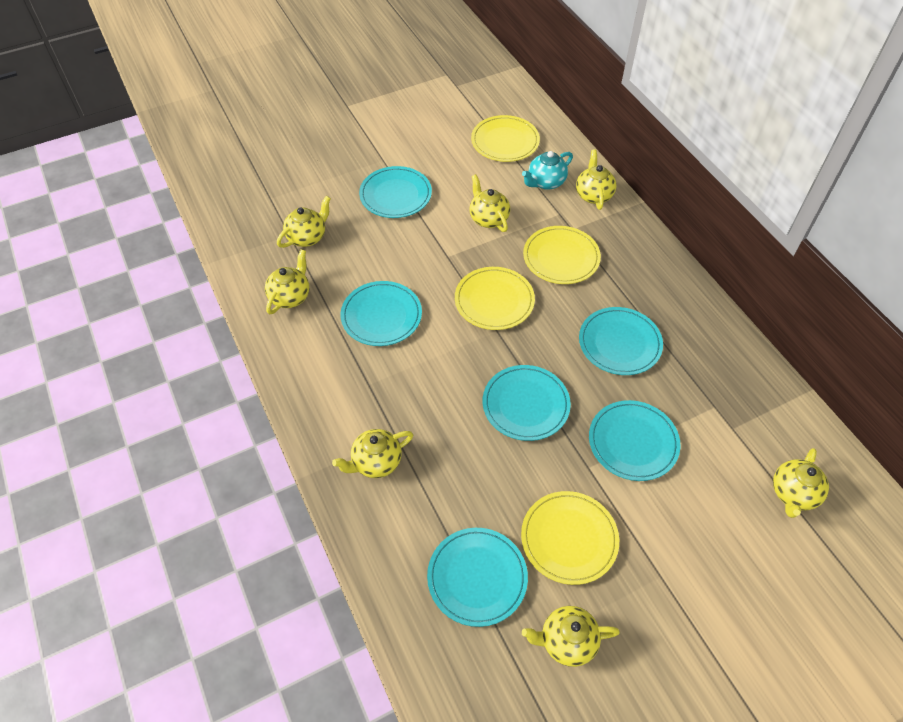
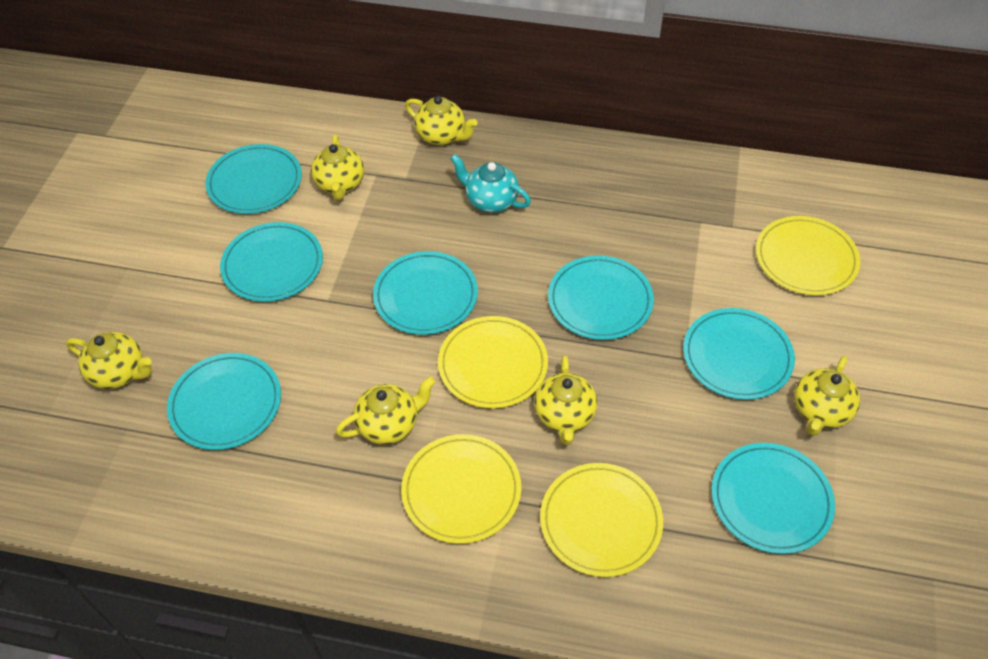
turquoise plate: 6 -> 7
yellow teapot: 7 -> 6

